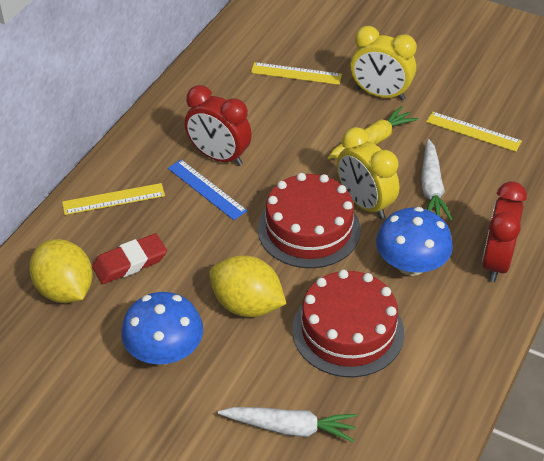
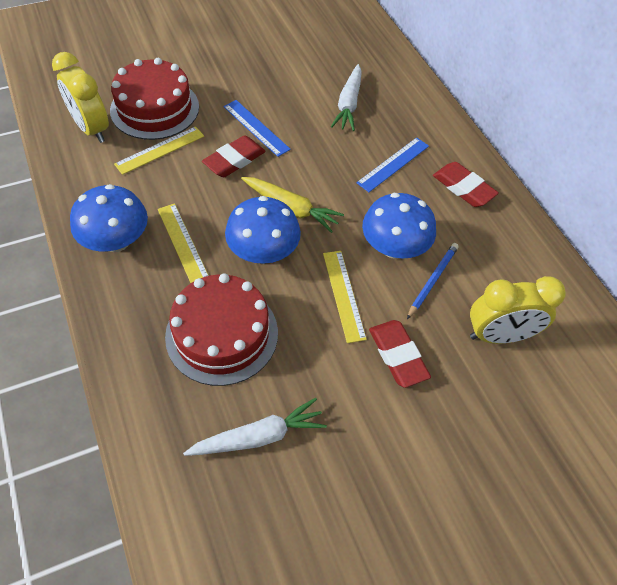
blue mushroom: 2 -> 3
blue pencil: 0 -> 1
blue ruler: 1 -> 2
red clock: 2 -> 0
red eraser: 1 -> 3
yellow lemon: 2 -> 0

